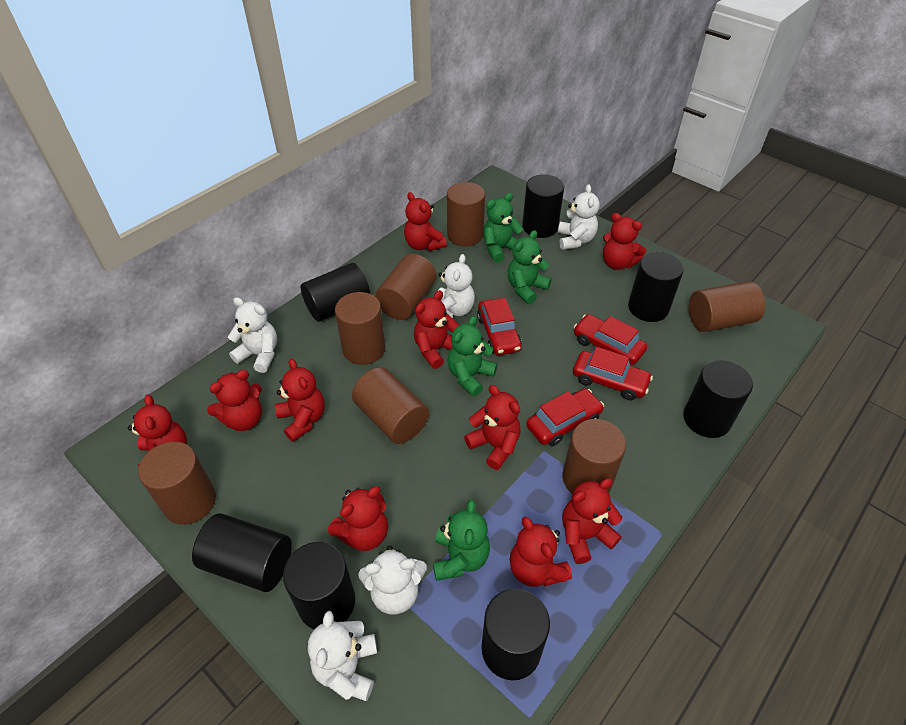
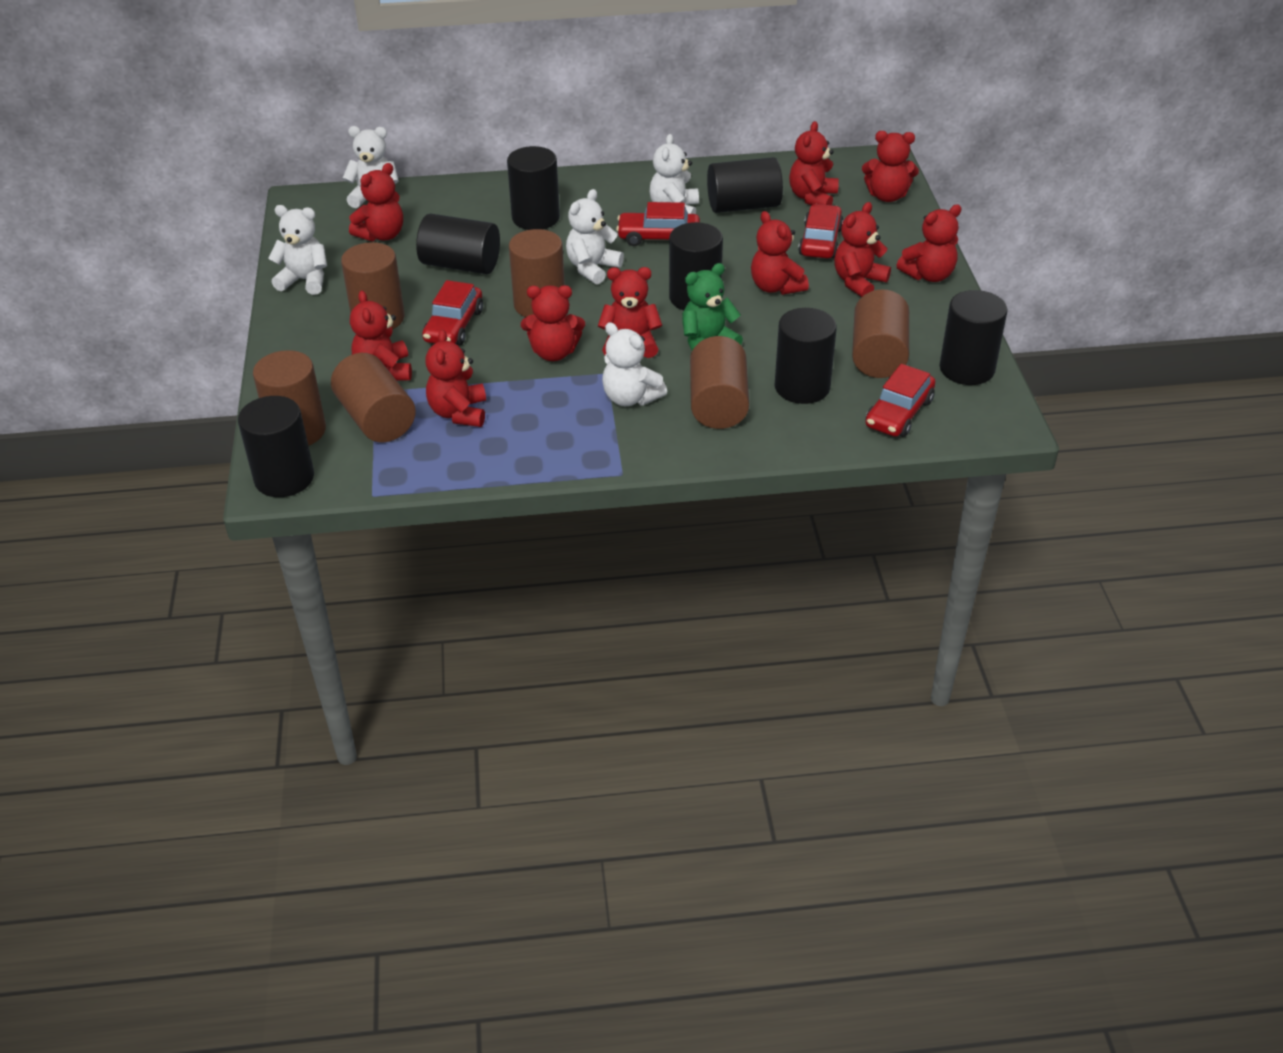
brown cylinder: 7 -> 6
green teddy bear: 4 -> 1

